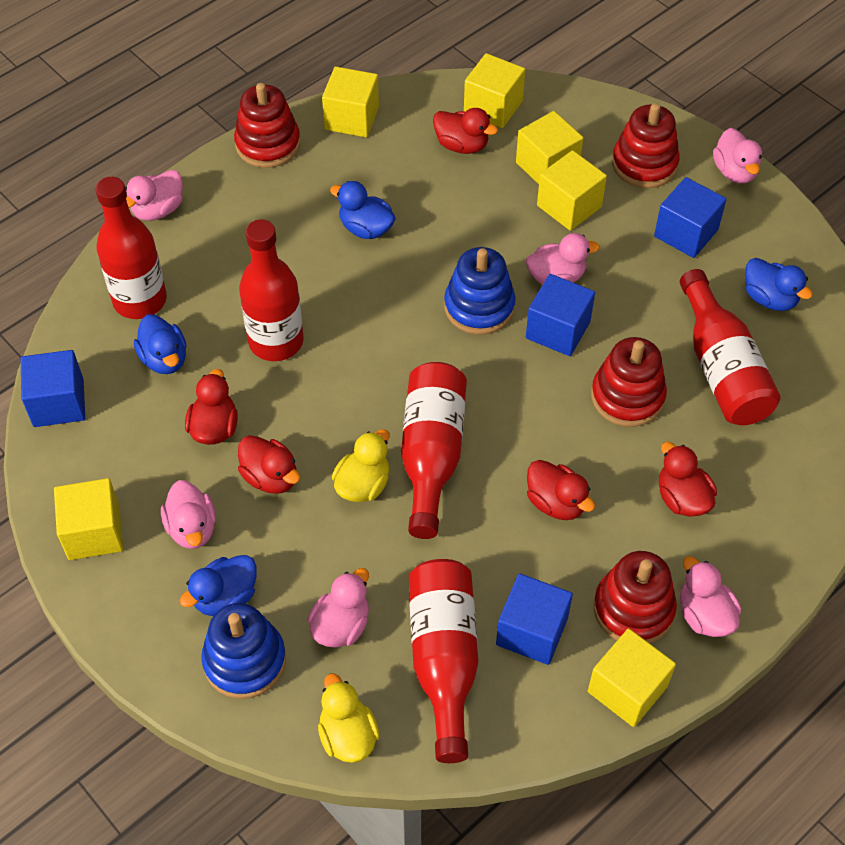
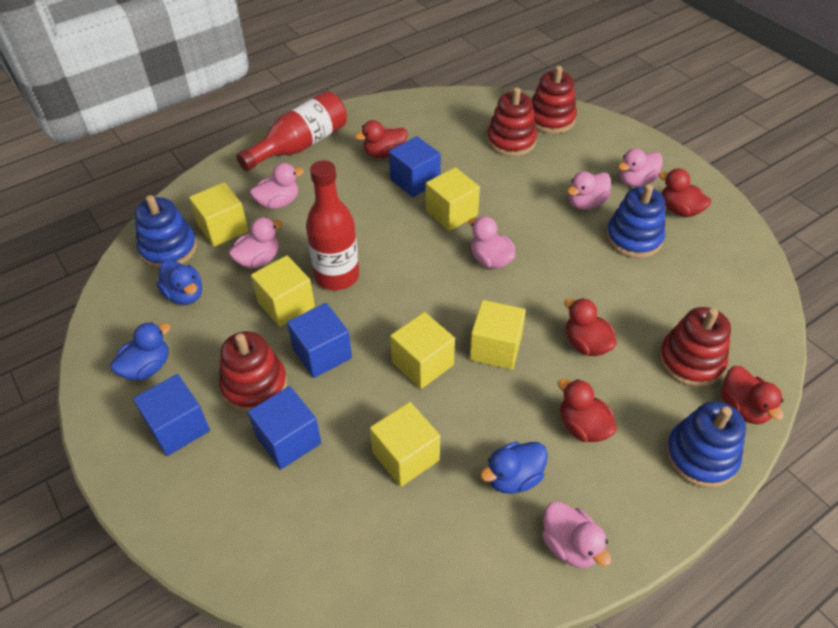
blue duck: 4 -> 3
blue stacking toy: 2 -> 3
red bottle: 5 -> 2
yellow duck: 2 -> 0

